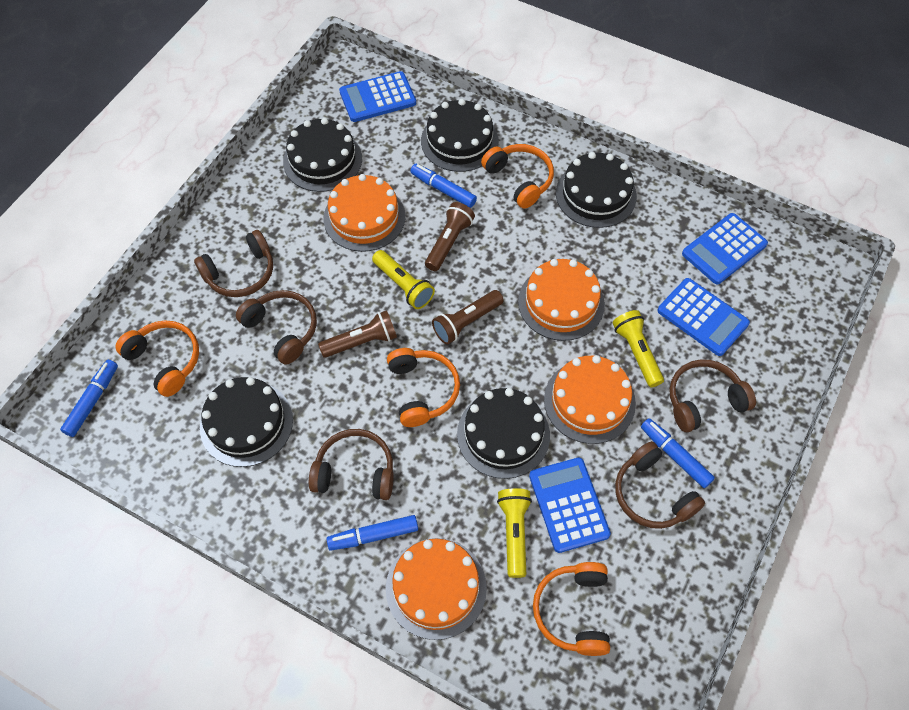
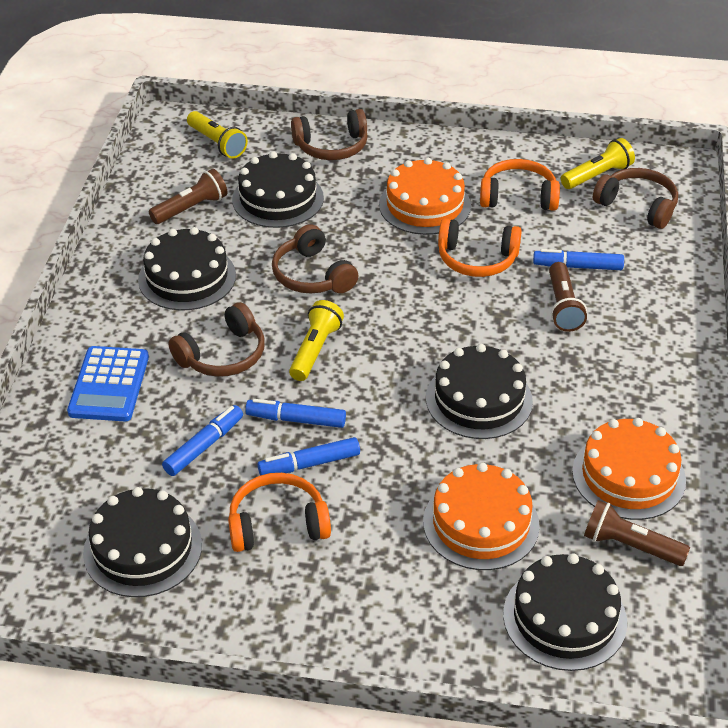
blue calculator: 4 -> 1
brown headphones: 5 -> 4
orange cake: 4 -> 3
orange headphones: 4 -> 3

